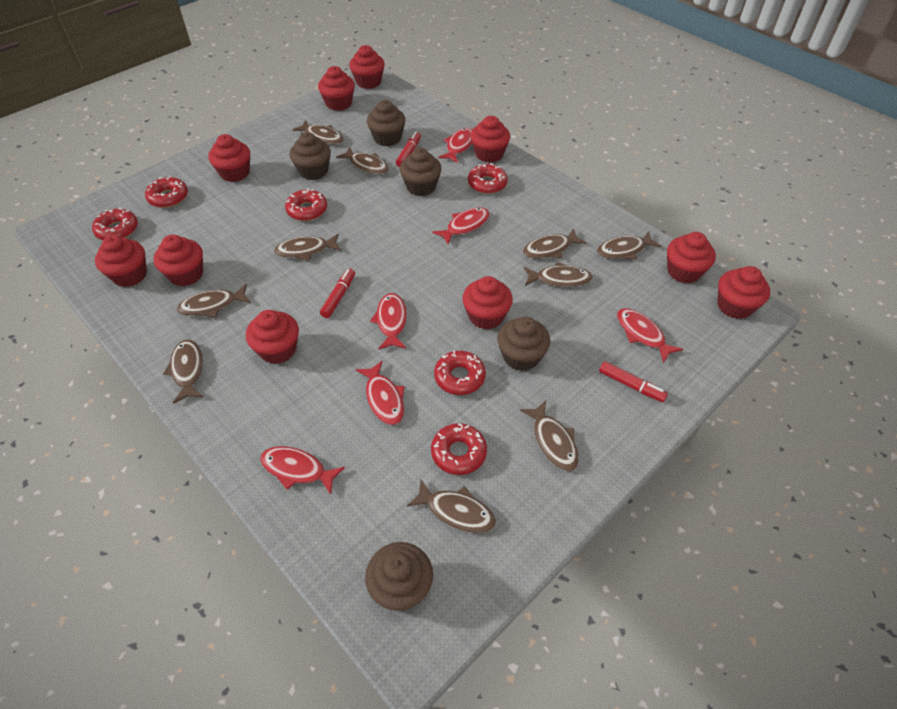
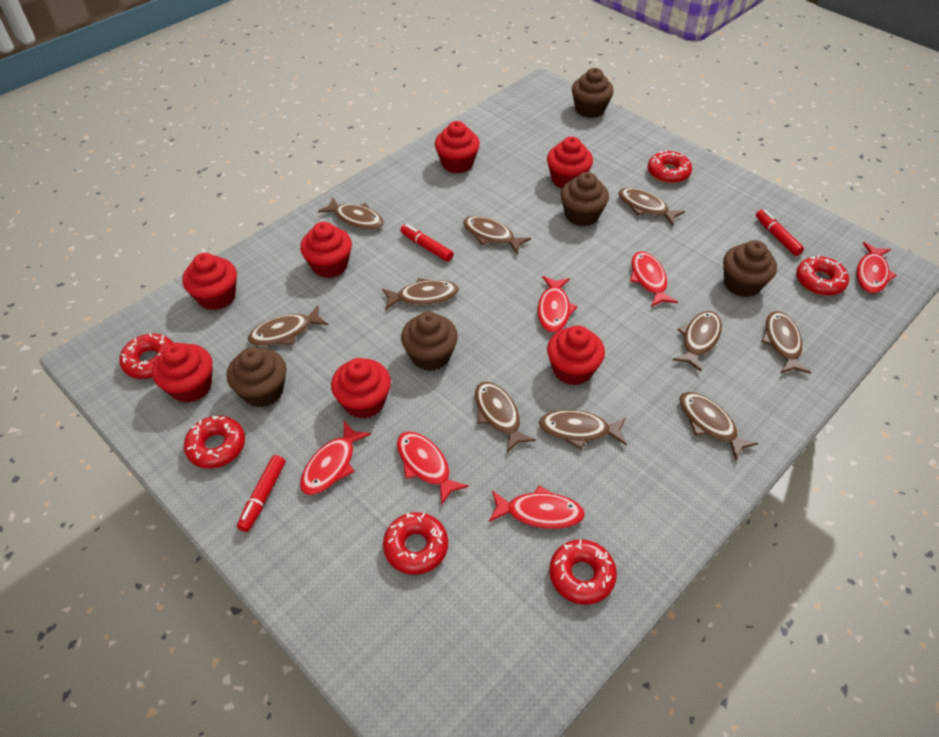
red cupcake: 10 -> 7

